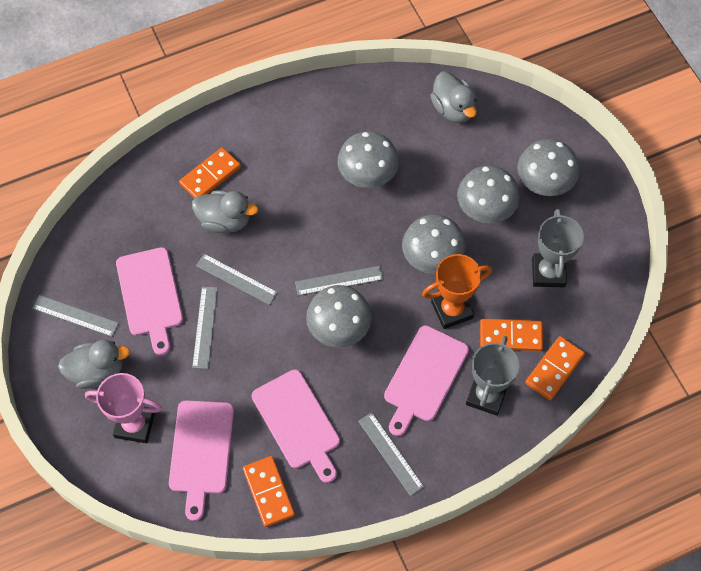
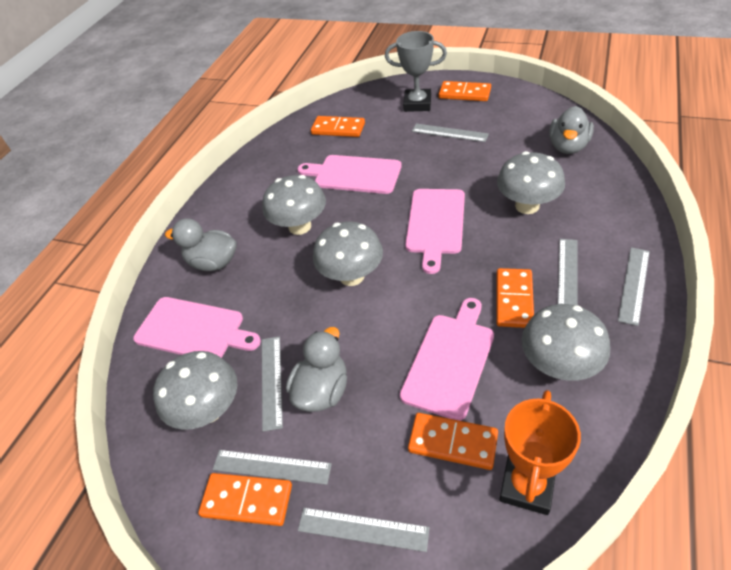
grey ruler: 5 -> 6
grey trophy: 2 -> 1
orange domino: 4 -> 5
pink trophy: 1 -> 0

